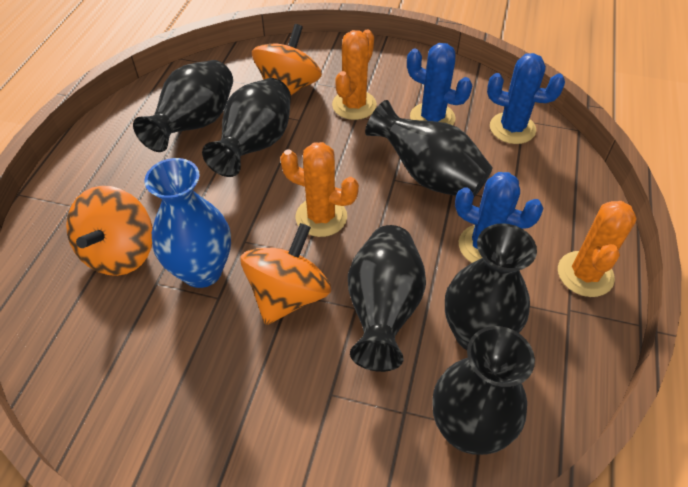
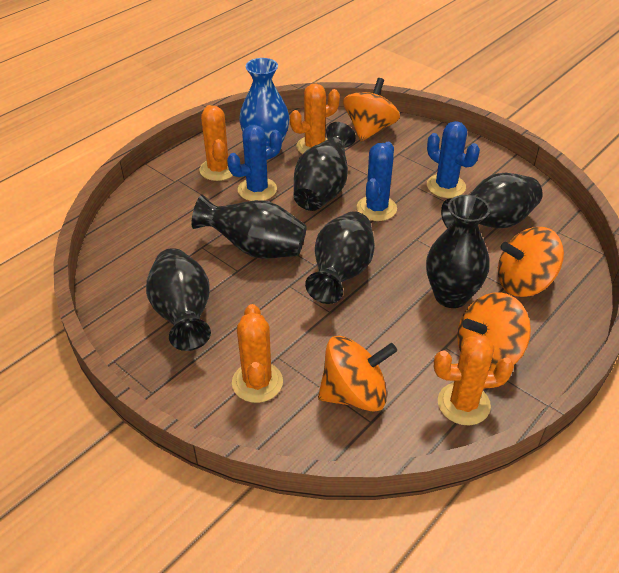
orange cactus: 3 -> 4
orange spinning top: 3 -> 4

